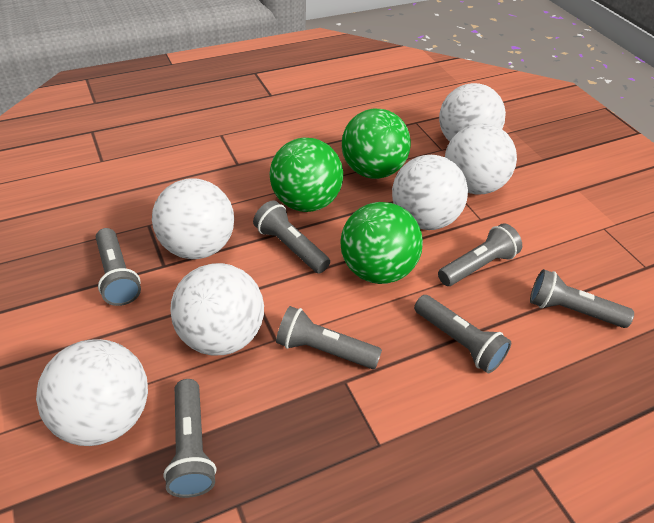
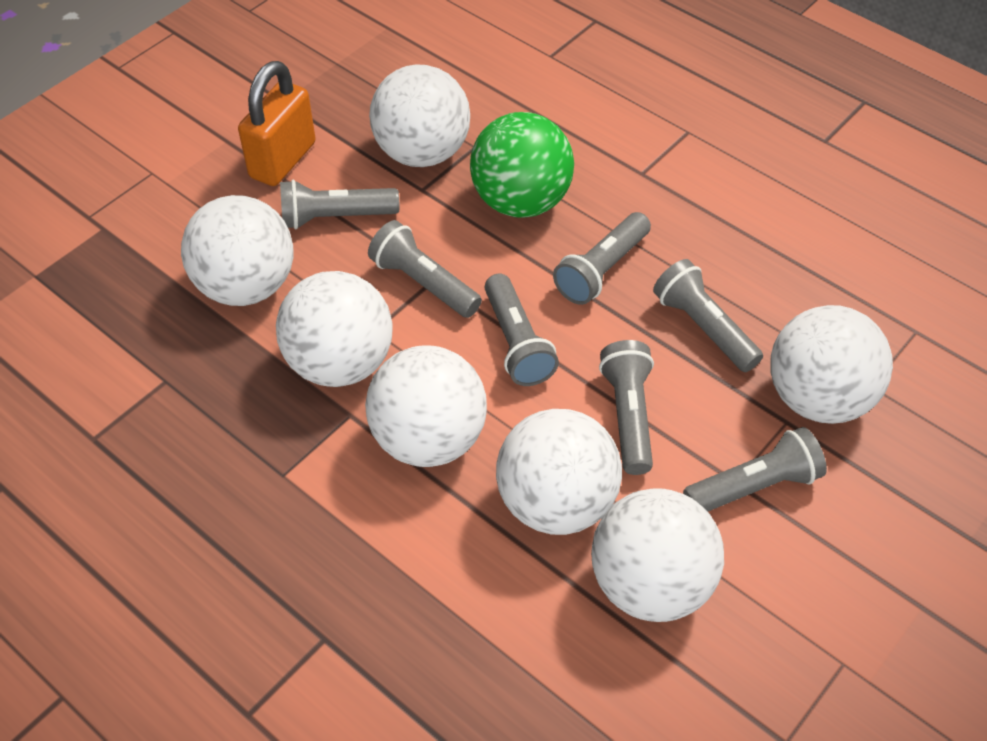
green ball: 3 -> 1
orange padlock: 0 -> 1
white ball: 6 -> 7

